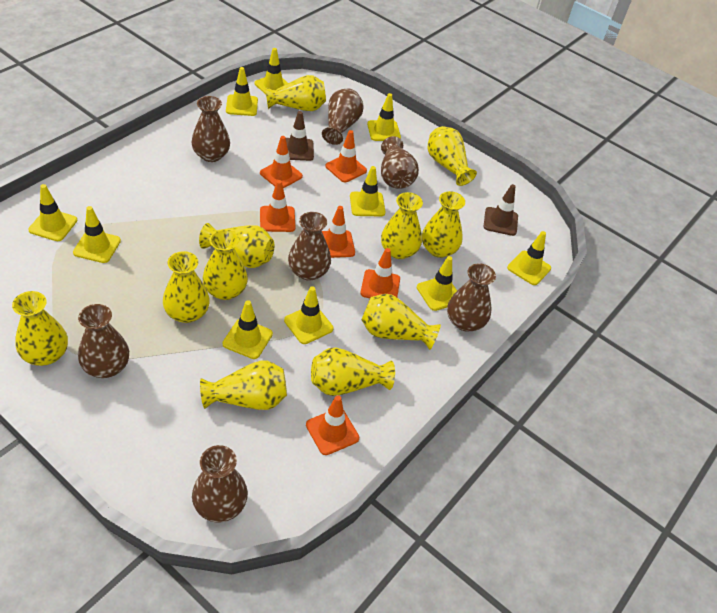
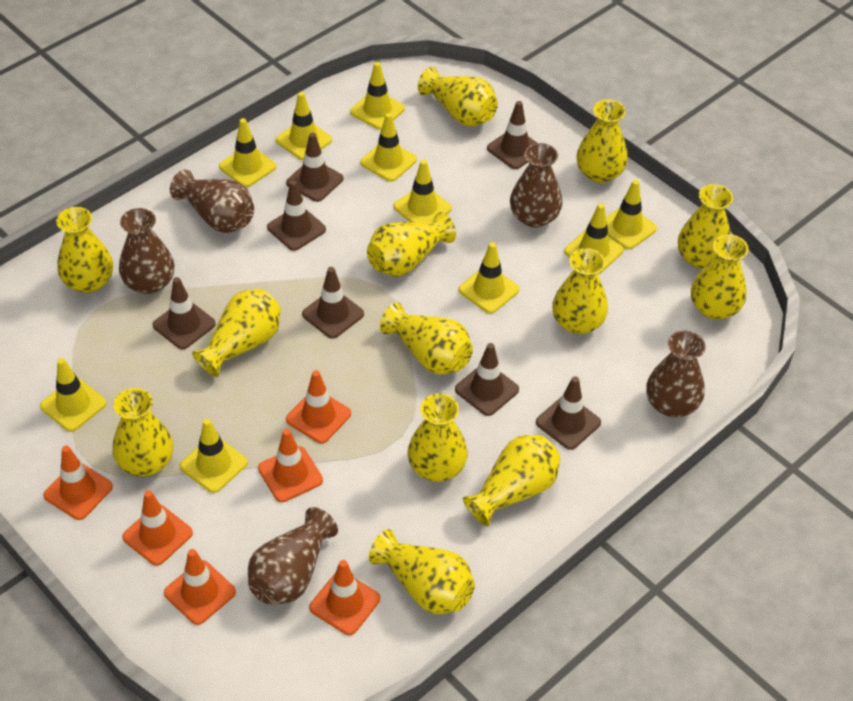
brown traffic cone: 2 -> 7
brown vase: 7 -> 5
yellow vase: 11 -> 13

